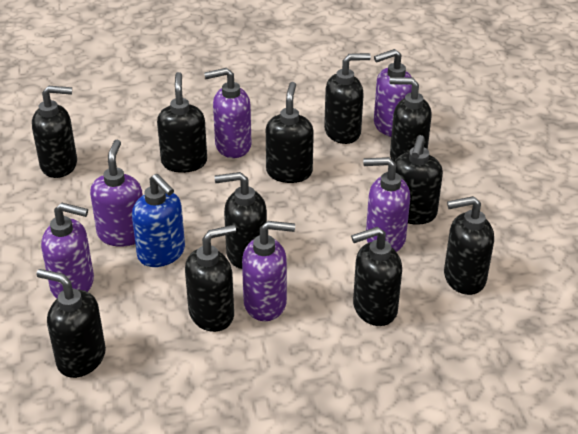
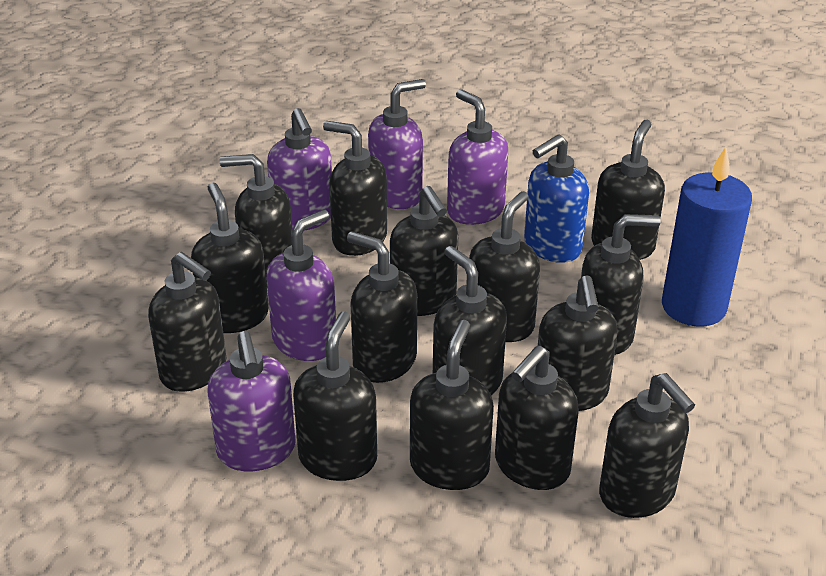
black soap dispenser: 11 -> 15
blue candle: 0 -> 1
purple soap dispenser: 6 -> 5

